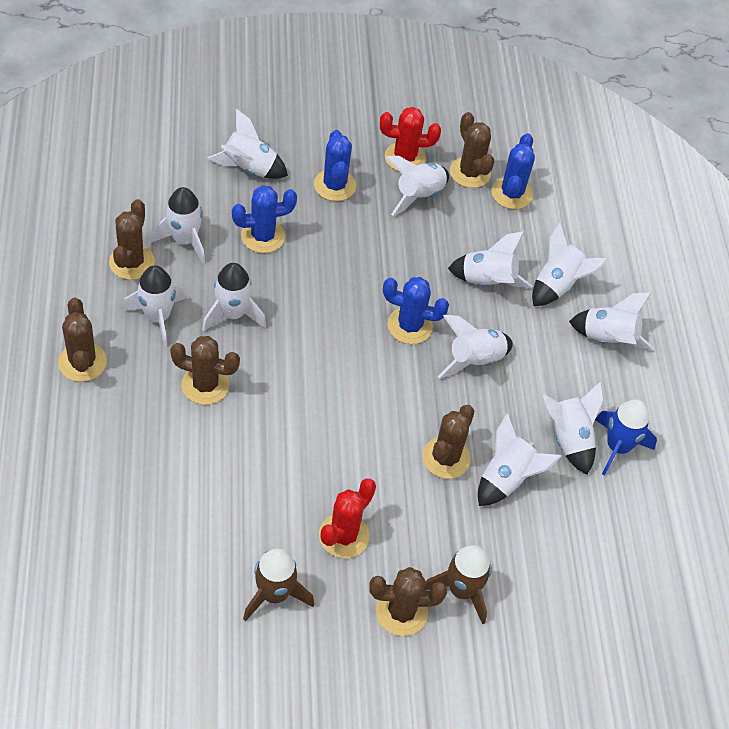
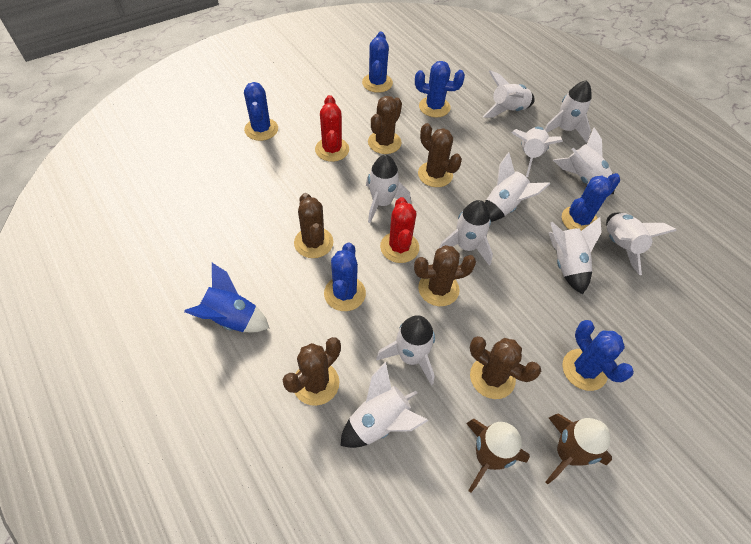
blue cactus: 4 -> 6

